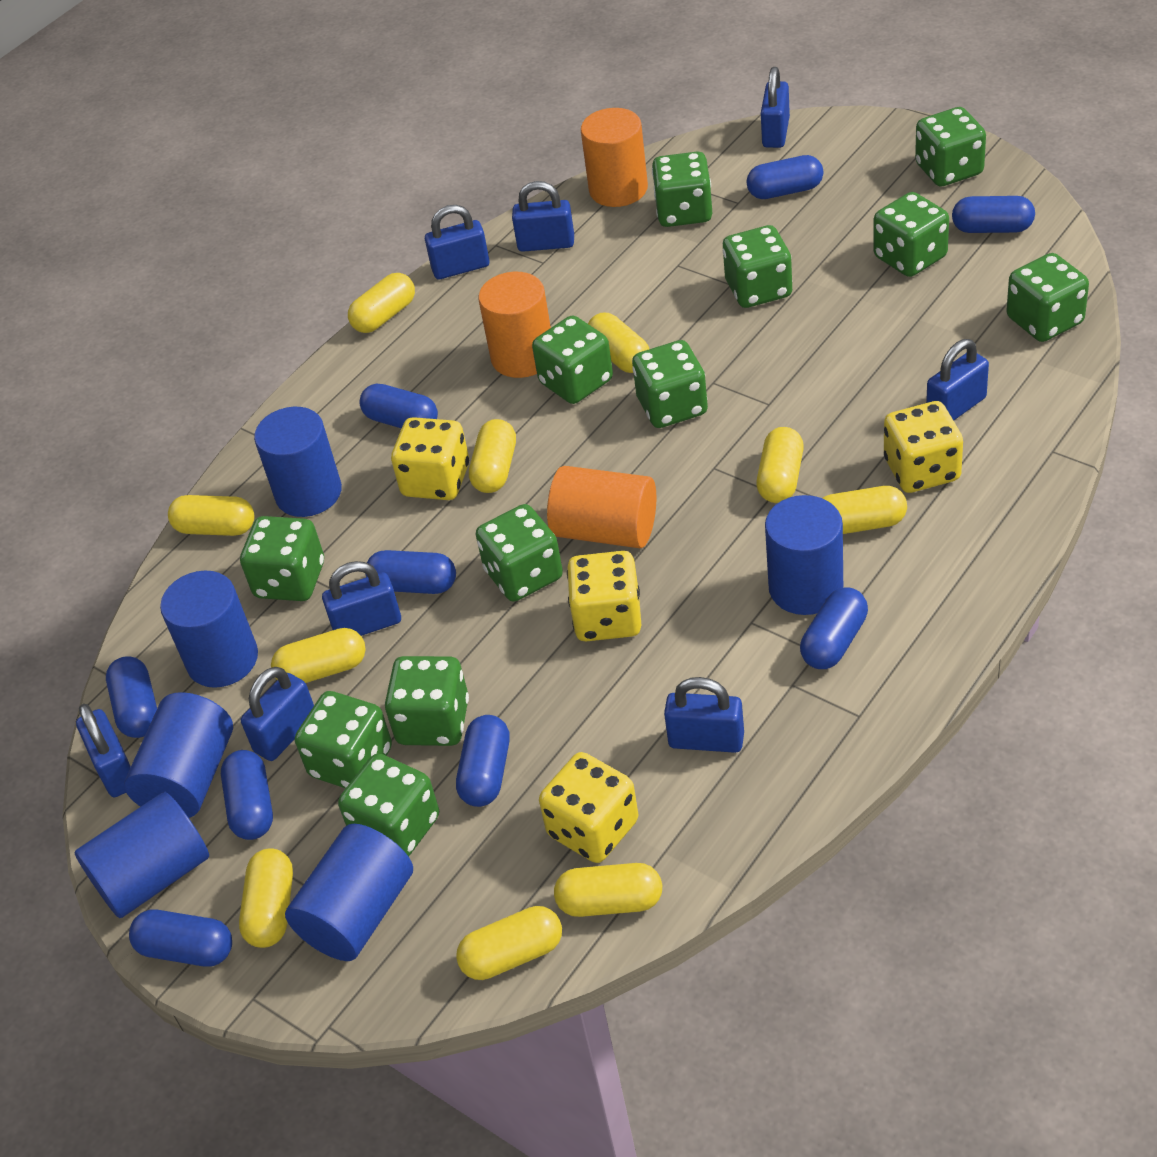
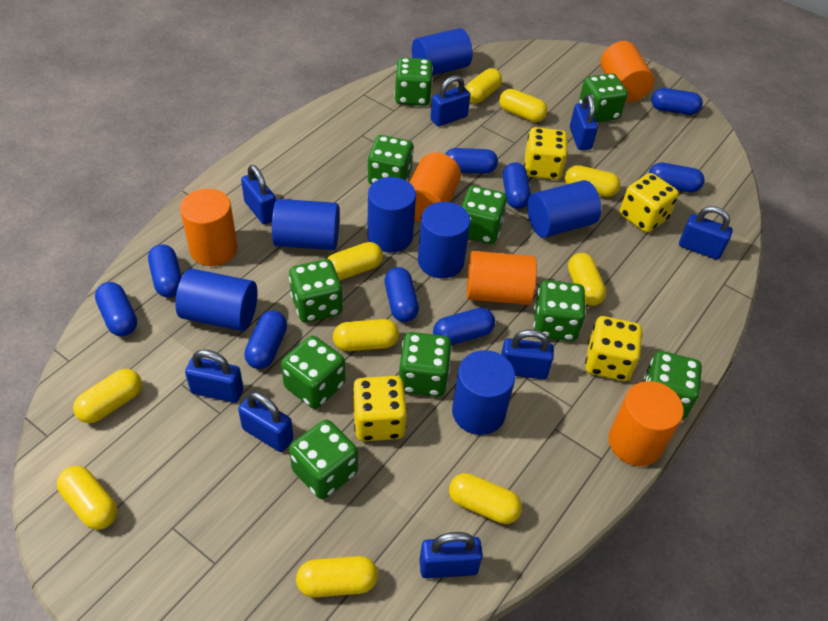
blue cylinder: 6 -> 7
green dice: 12 -> 10
orange cylinder: 3 -> 5

